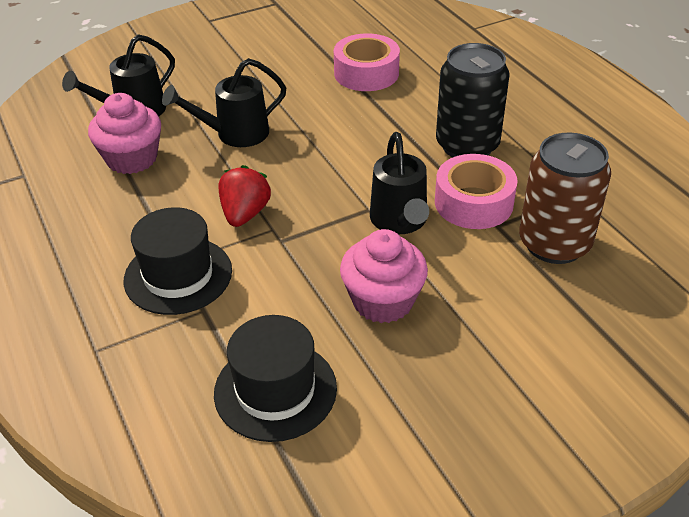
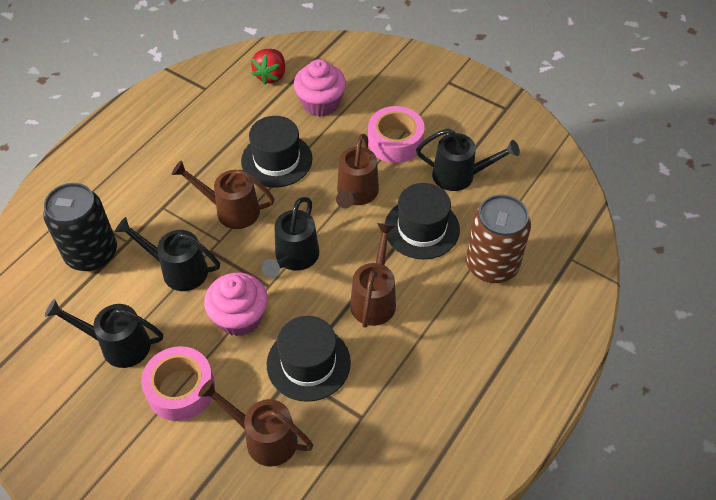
black hat: 2 -> 3
black watering can: 3 -> 4
brown watering can: 0 -> 4

